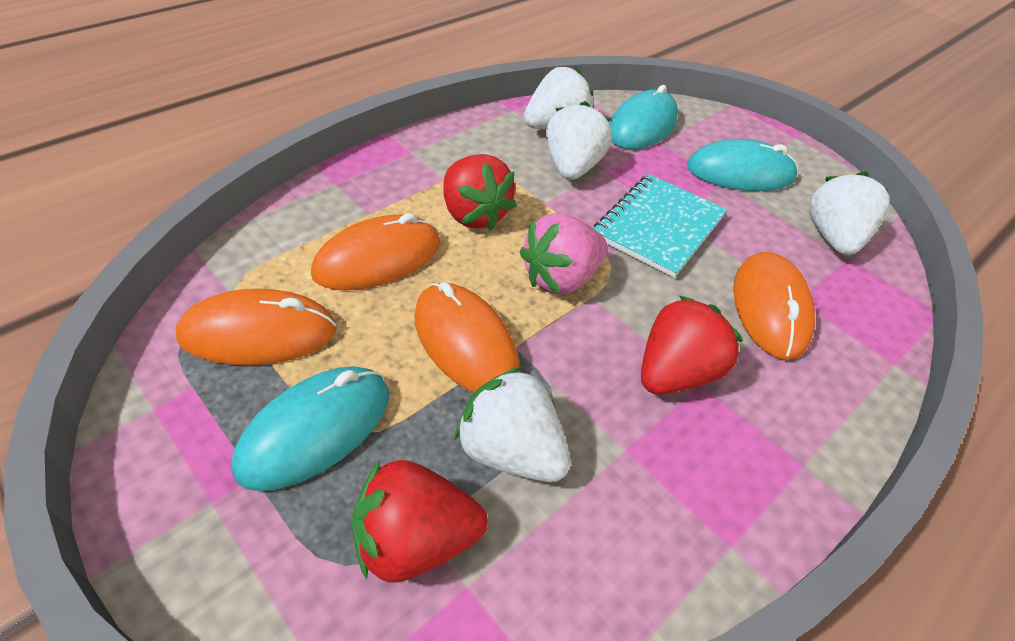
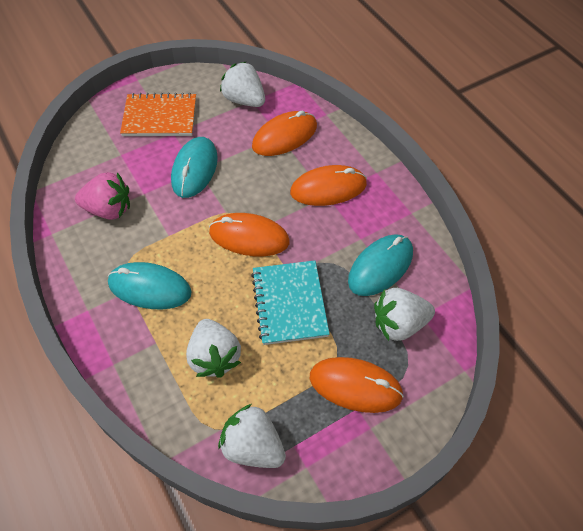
orange notebook: 0 -> 1
red strawberry: 3 -> 0

